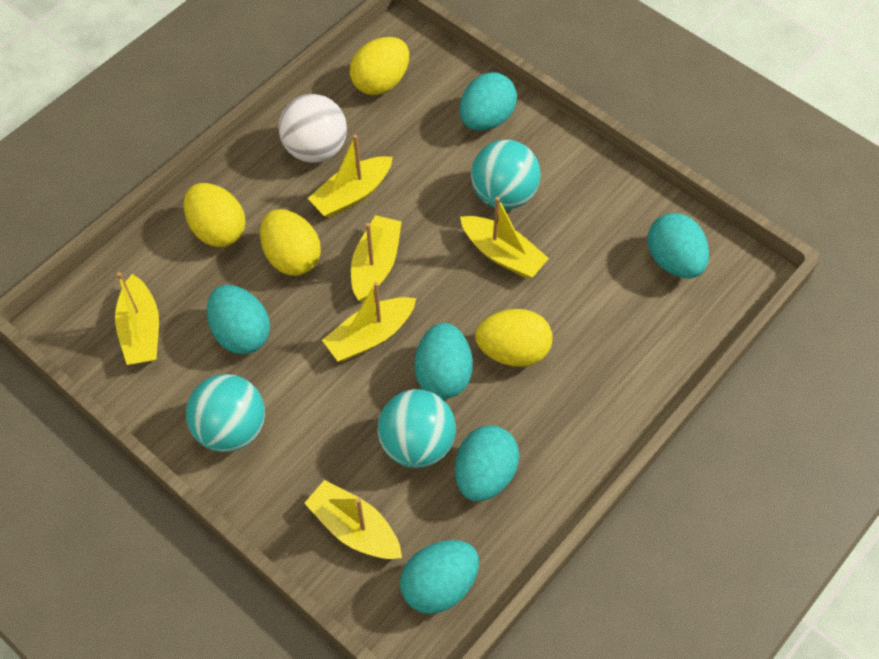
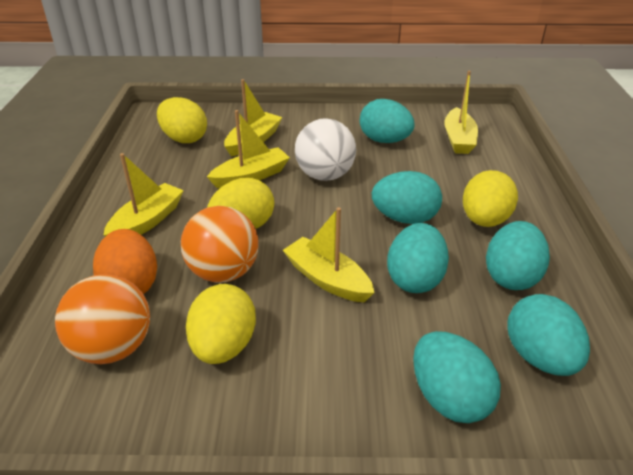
orange ball: 0 -> 2
orange egg: 0 -> 1
turquoise ball: 3 -> 0
yellow boat: 6 -> 5

